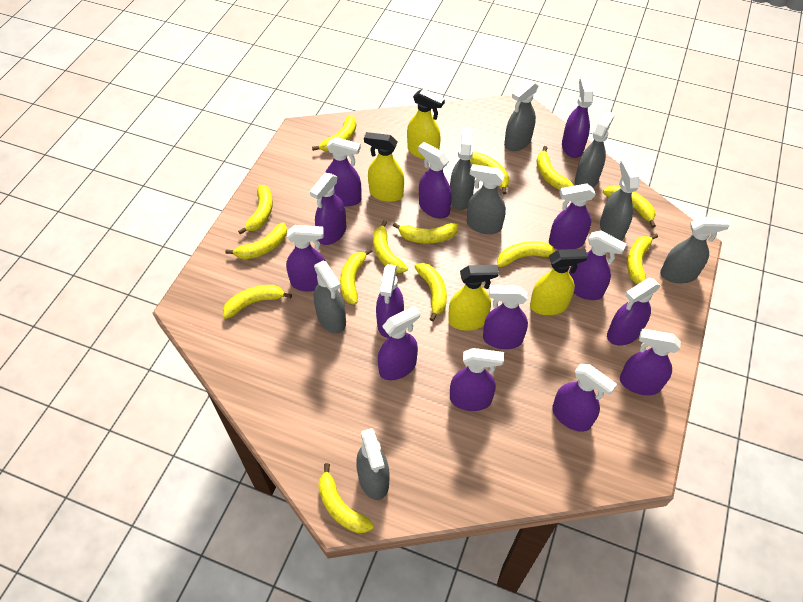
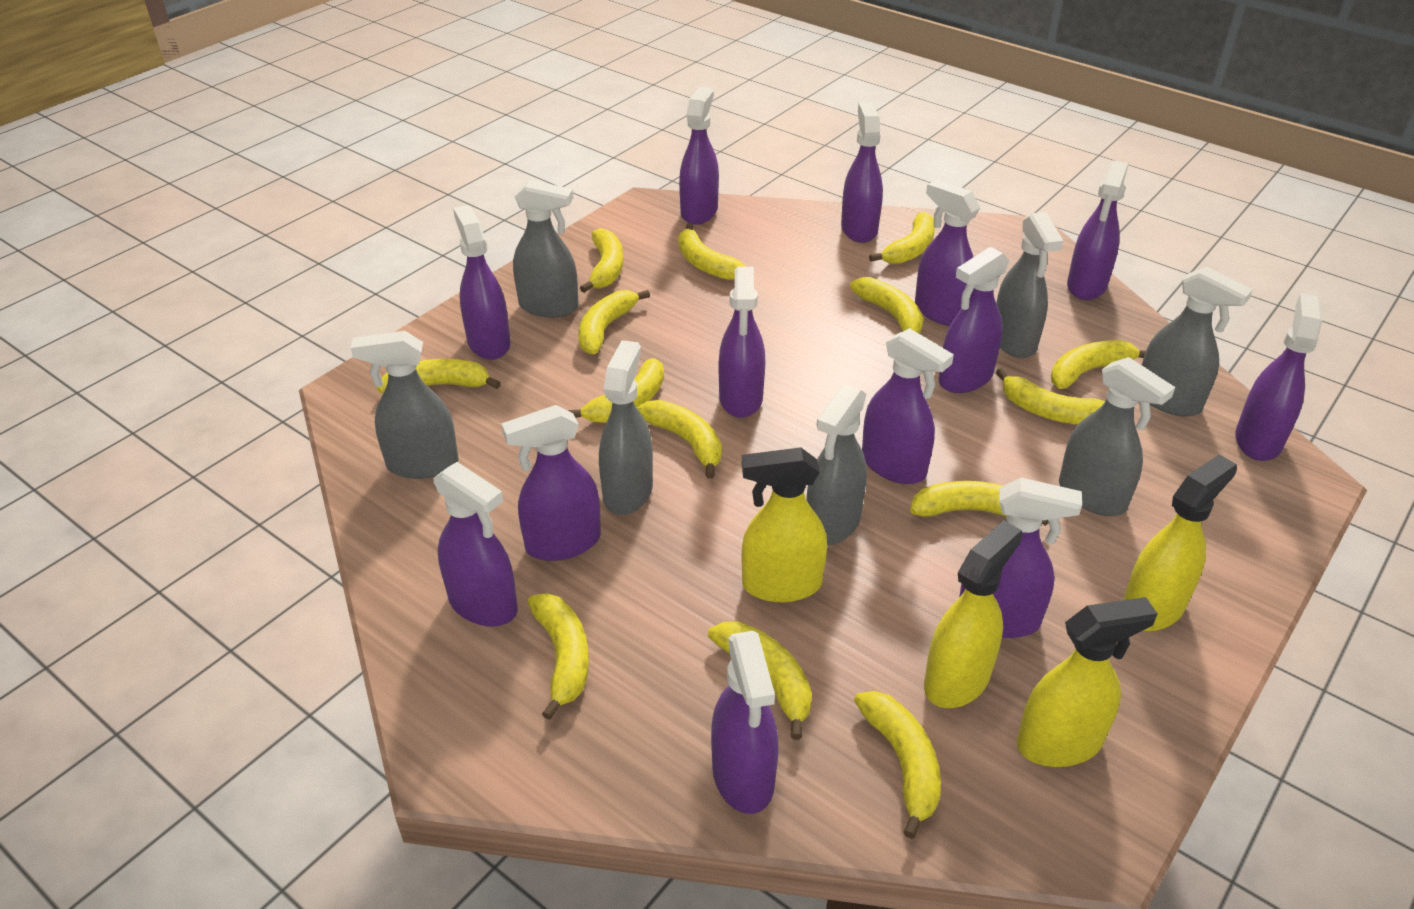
grey spray bottle: 8 -> 7
purple spray bottle: 14 -> 13

